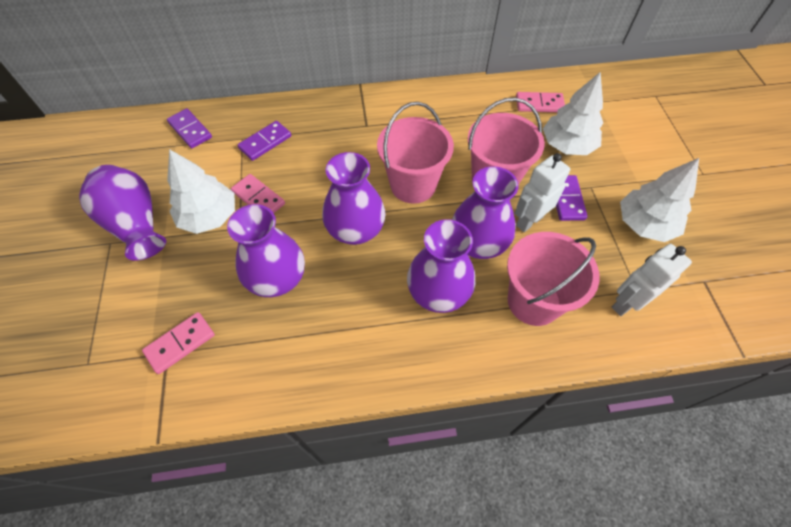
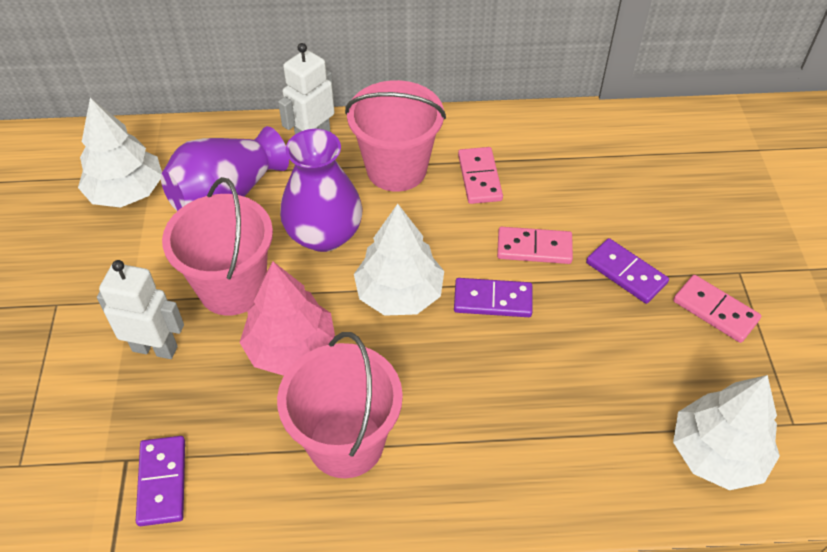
pink tree: 0 -> 1
purple vase: 5 -> 2

